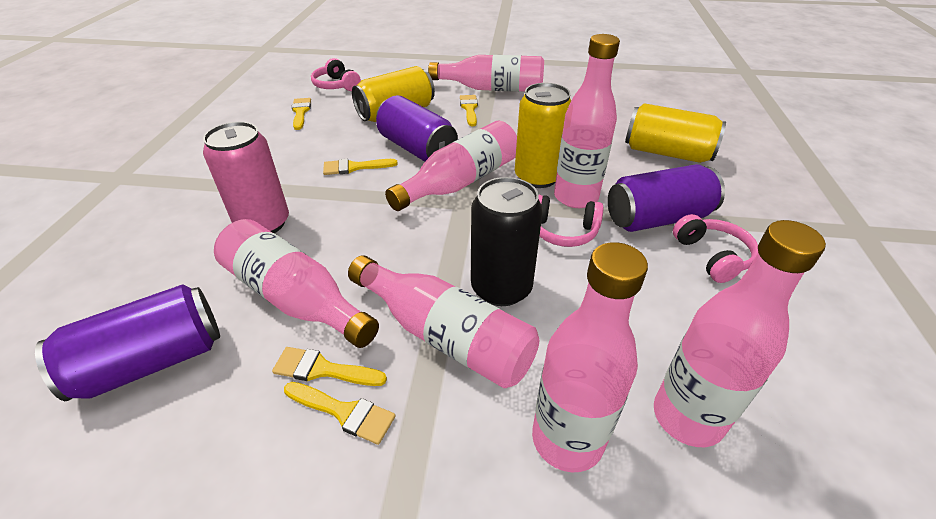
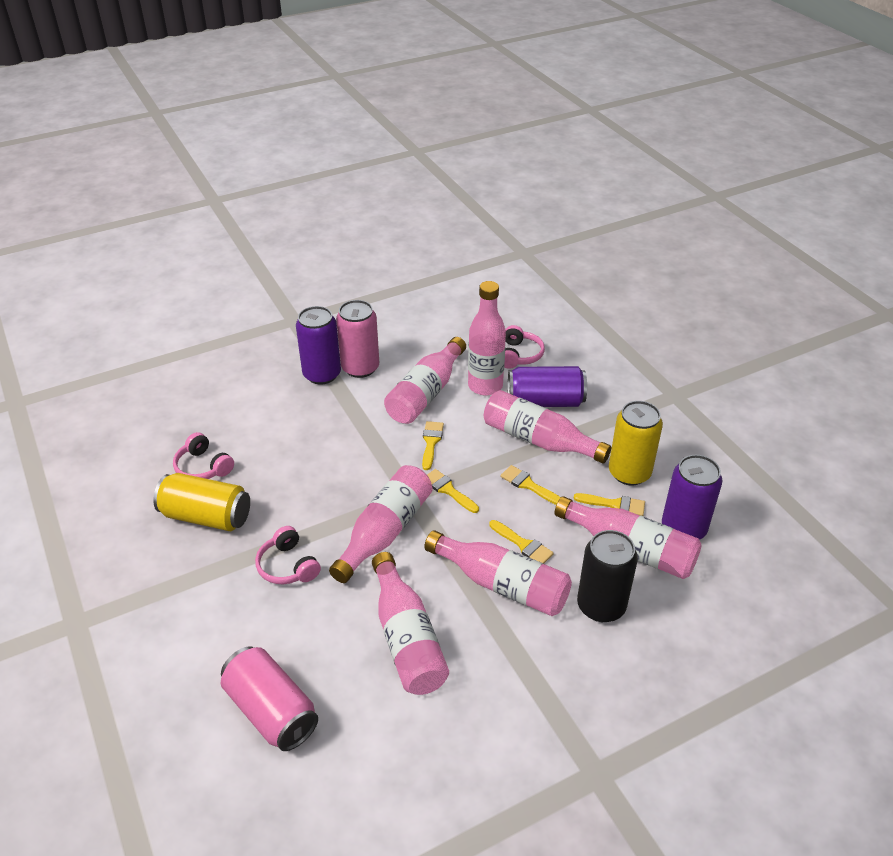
pink can: 1 -> 2
yellow can: 3 -> 2

